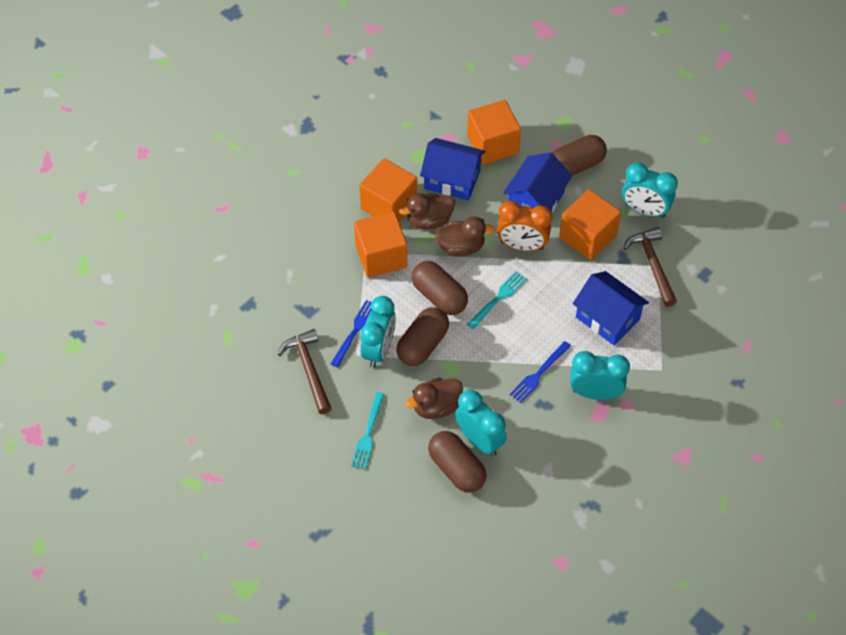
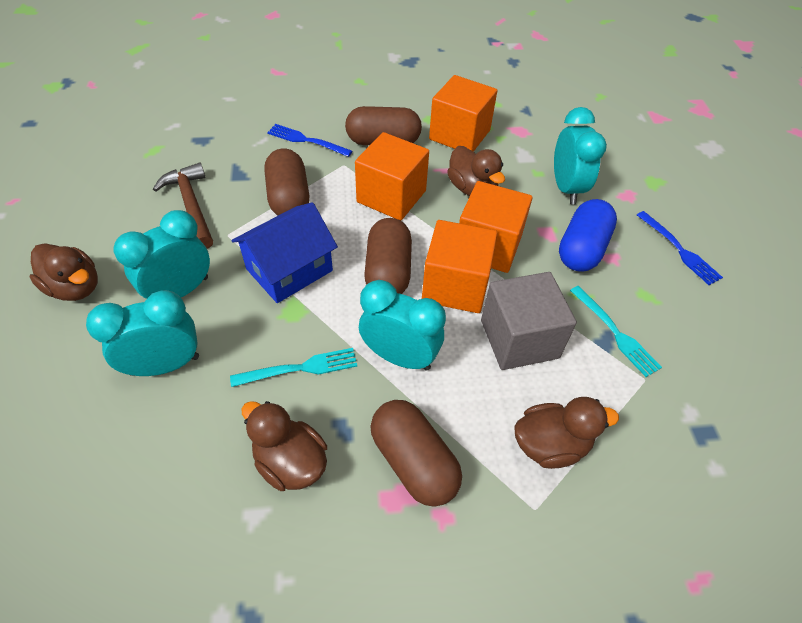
blue capsule: 0 -> 1
blue house: 3 -> 1
brown duck: 3 -> 4
brown hammer: 2 -> 1
grey cube: 0 -> 1
orange clock: 1 -> 0

